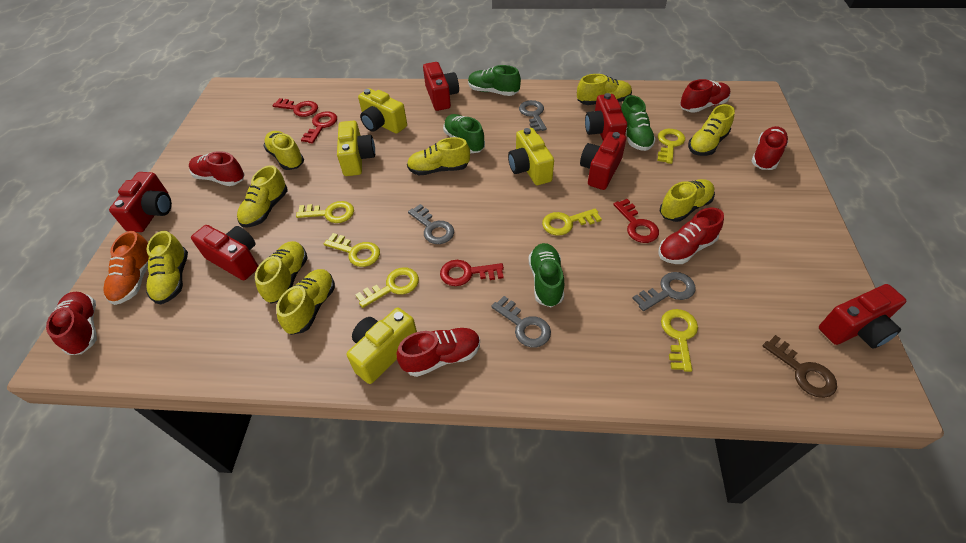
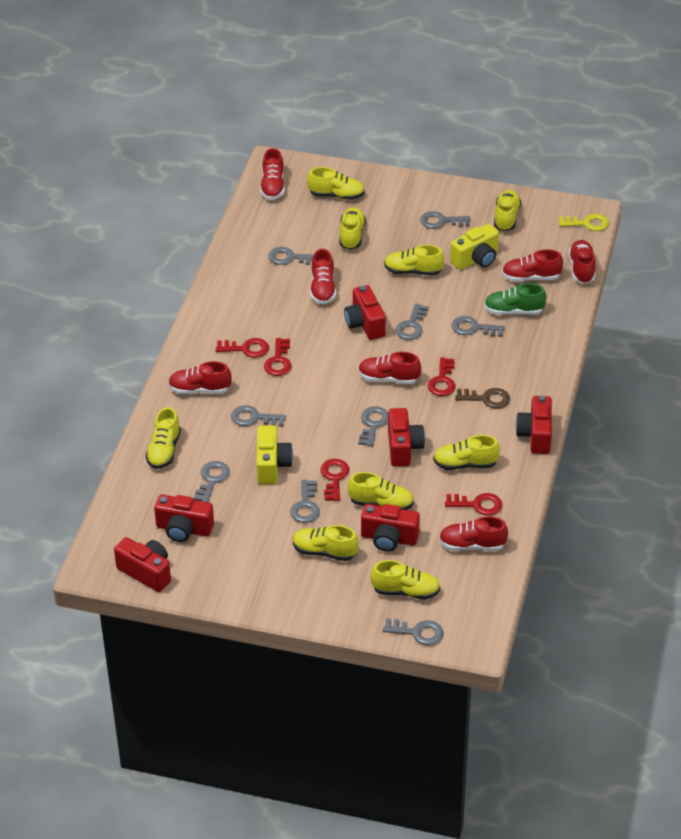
green shoe: 4 -> 1
grey key: 4 -> 9
orange shoe: 1 -> 0
red key: 4 -> 5
red shoe: 6 -> 7
yellow camera: 4 -> 2
yellow key: 6 -> 1

